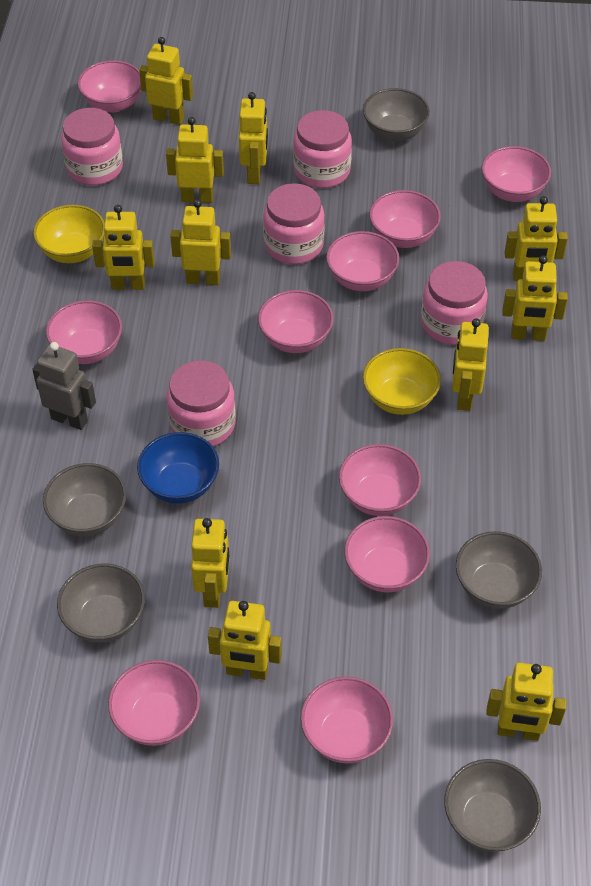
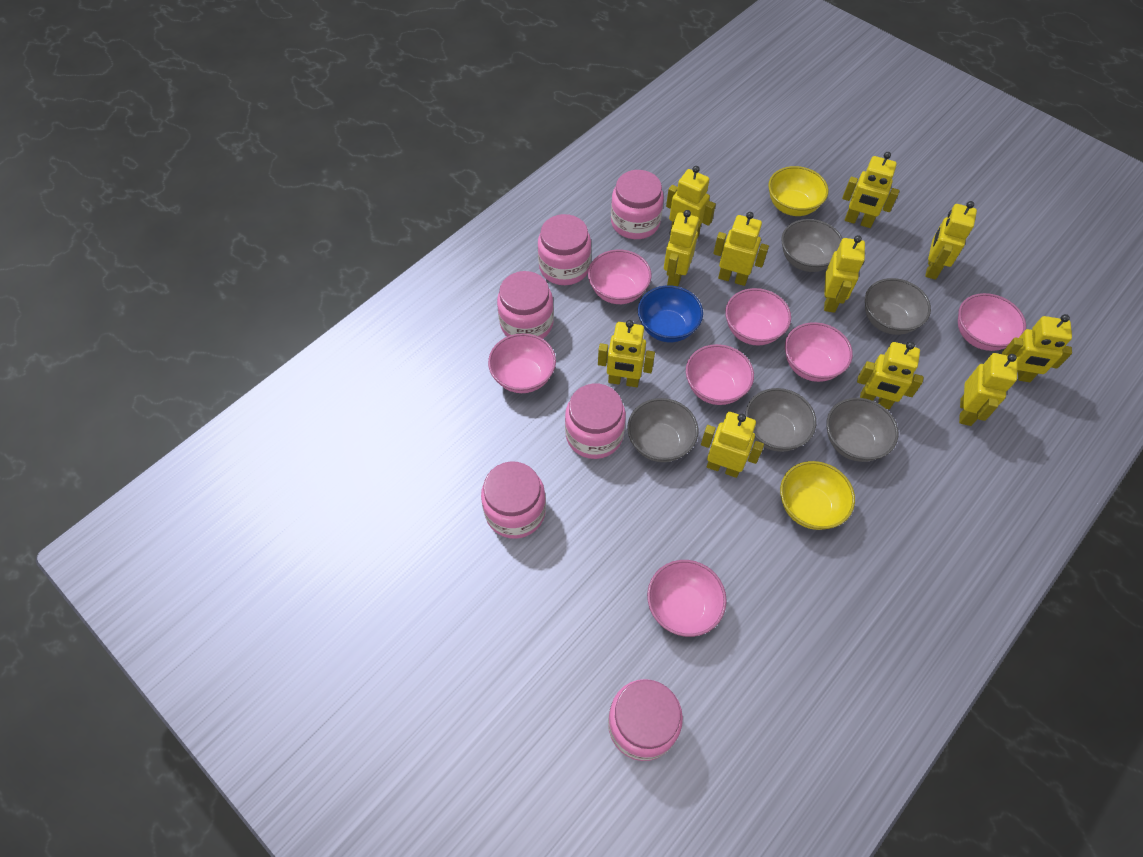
grey robot: 1 -> 0
pink bowl: 10 -> 7
pink jar: 5 -> 6

